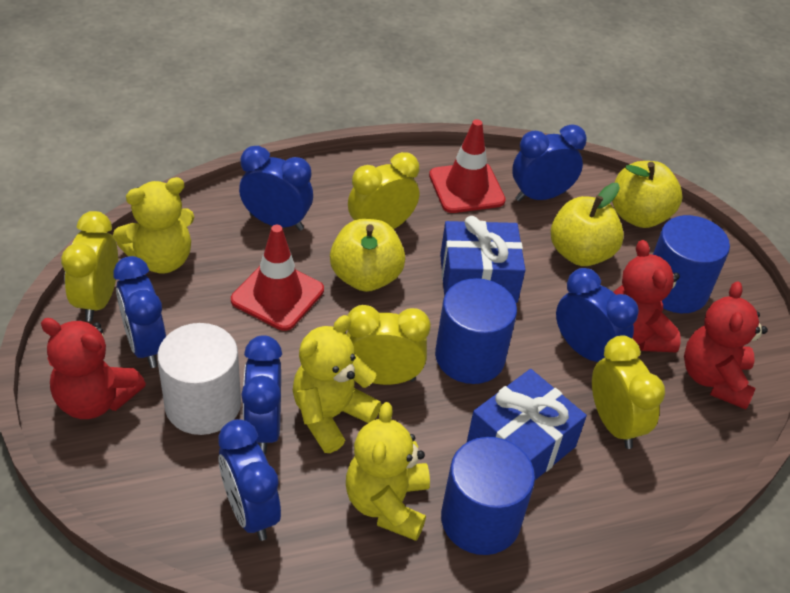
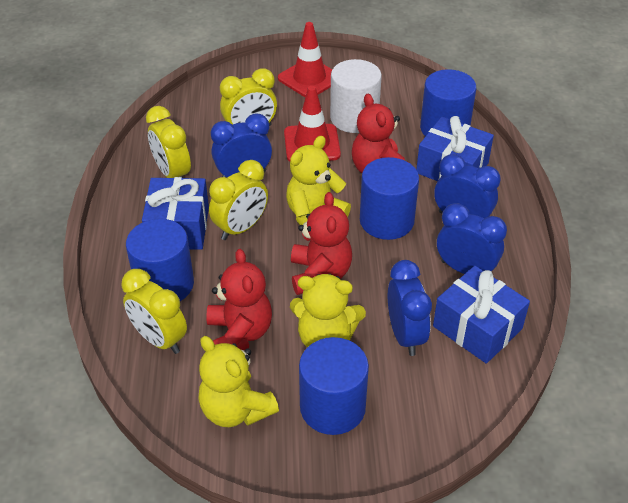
blue clock: 6 -> 4
blue cylinder: 3 -> 4
blue gift: 2 -> 3
yellow apple: 3 -> 0

